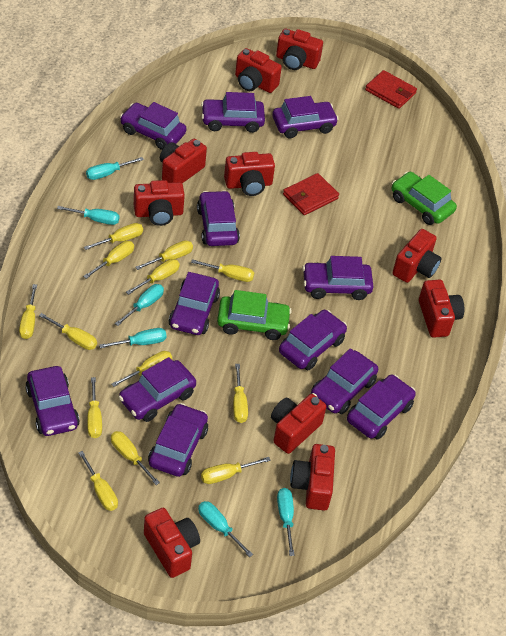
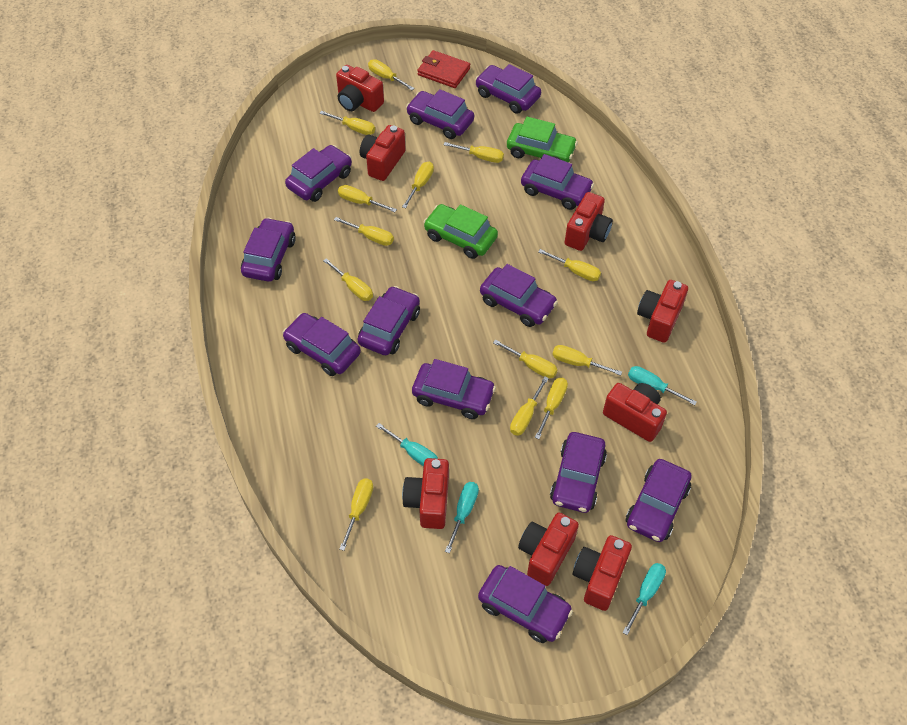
red camera: 10 -> 8
red wallet: 2 -> 1
turquoise screwdriver: 6 -> 4

